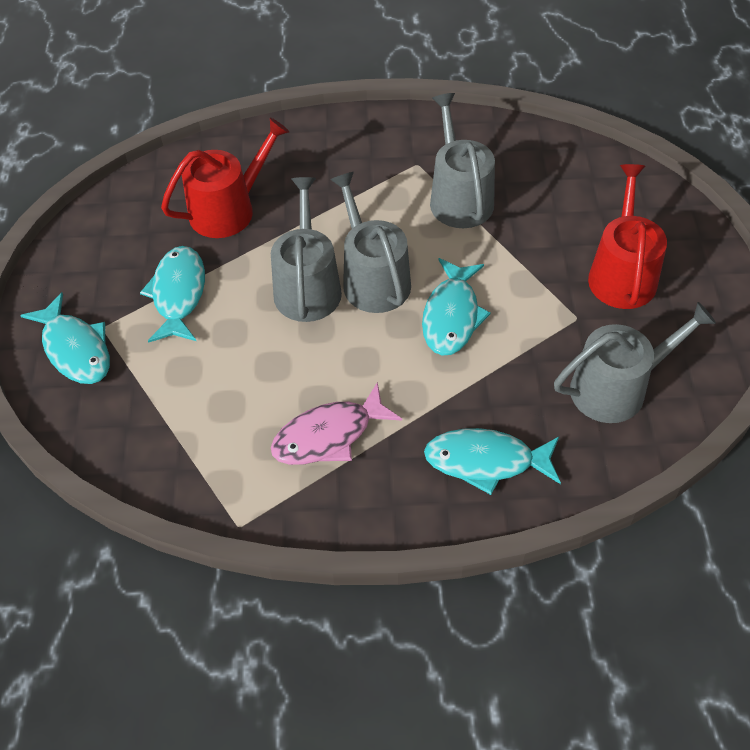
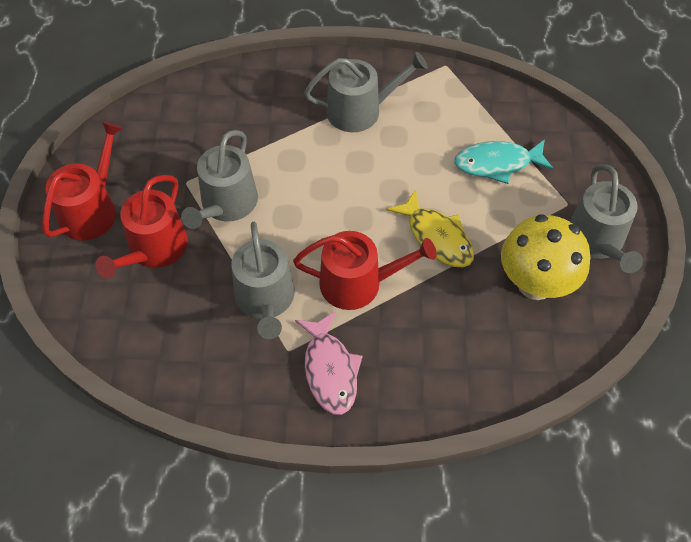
red watering can: 2 -> 3
turquoise fish: 4 -> 1
yellow fish: 0 -> 1
yellow mushroom: 0 -> 1

